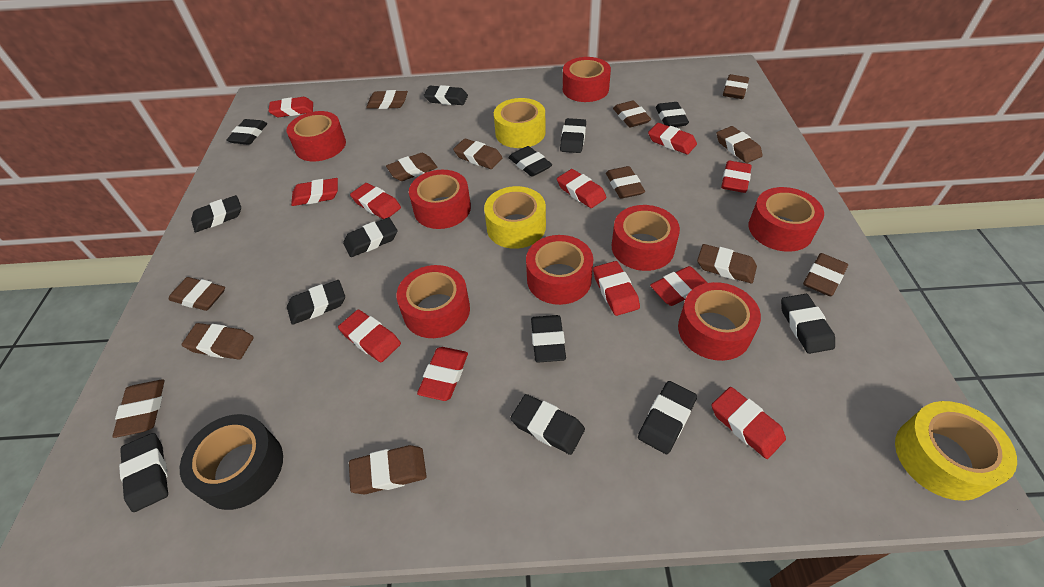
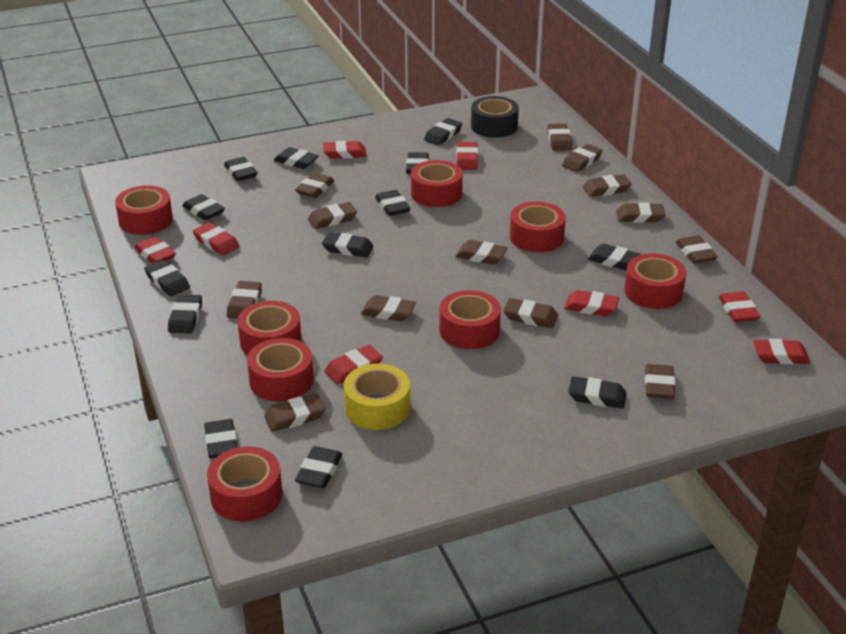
red eraser: 11 -> 8
yellow tape: 3 -> 1

